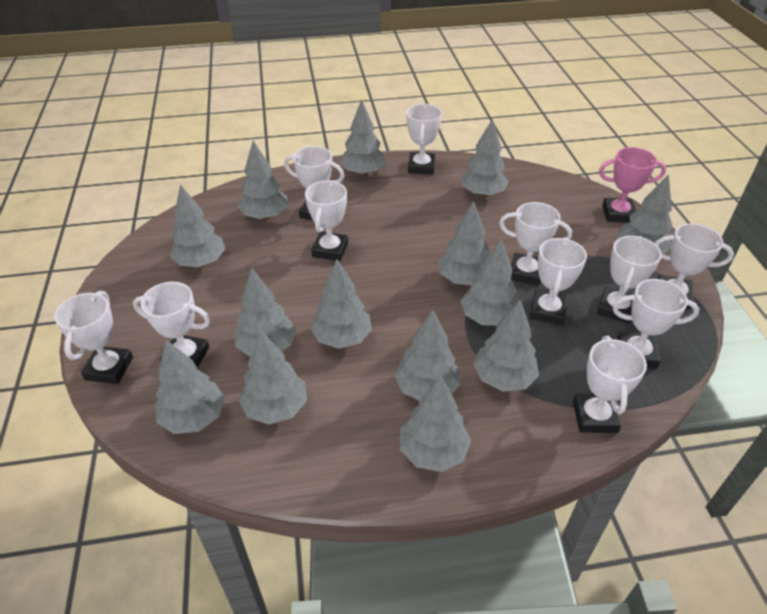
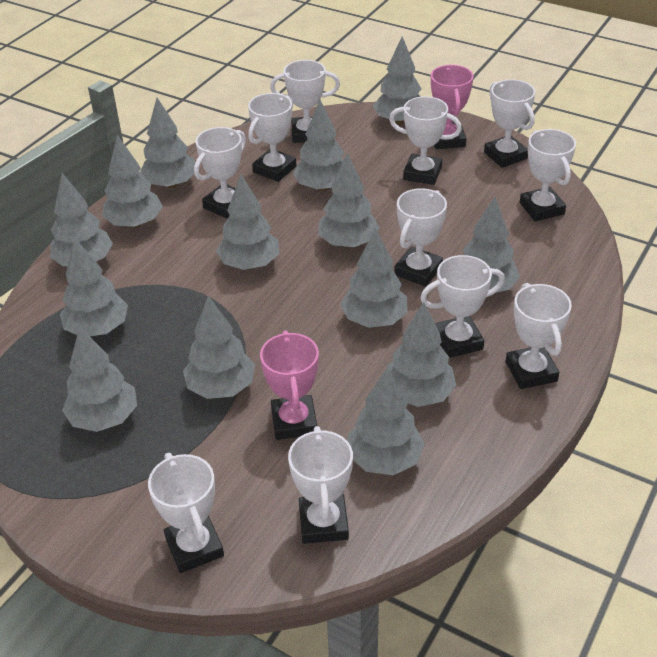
pink trophy: 1 -> 2

